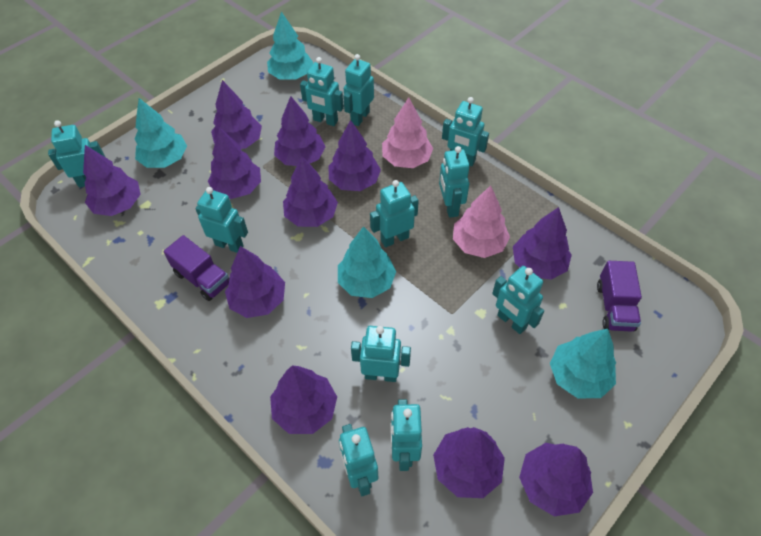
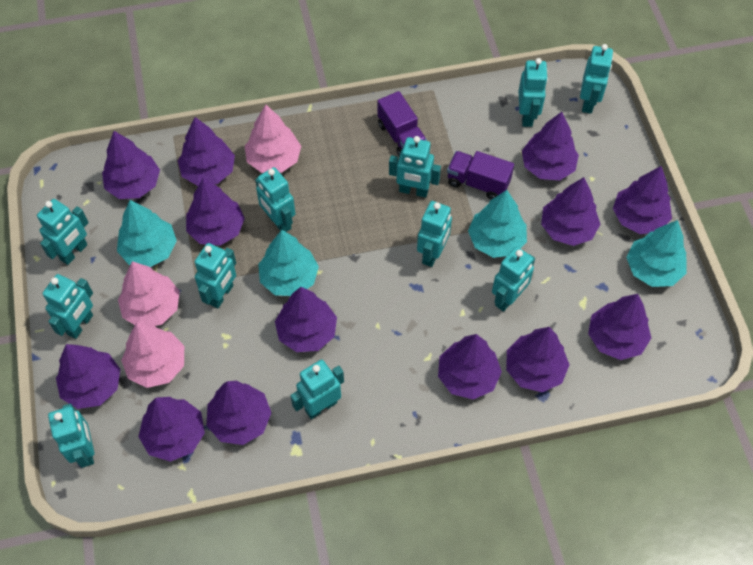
pink tree: 2 -> 3
purple tree: 11 -> 13

